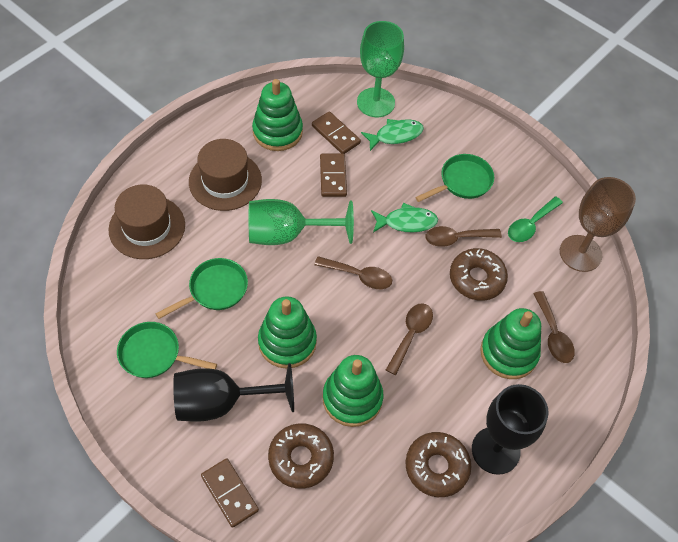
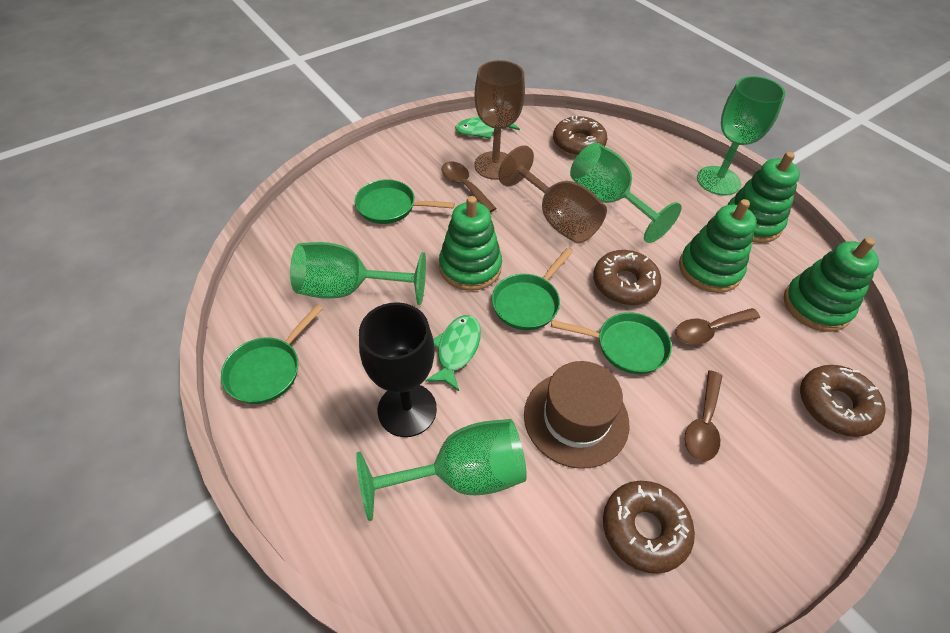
black goblet: 2 -> 1
brown domino: 3 -> 0
brown donut: 3 -> 4
brown goblet: 1 -> 2
brown hat: 2 -> 1
brown spoon: 4 -> 3
green goblet: 2 -> 4
green pan: 3 -> 4
green spoon: 1 -> 0

